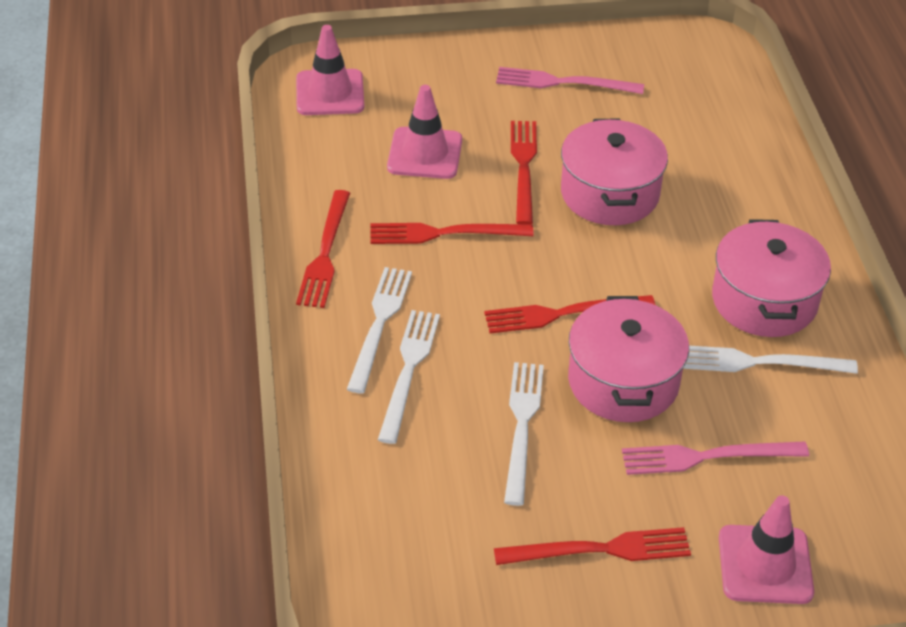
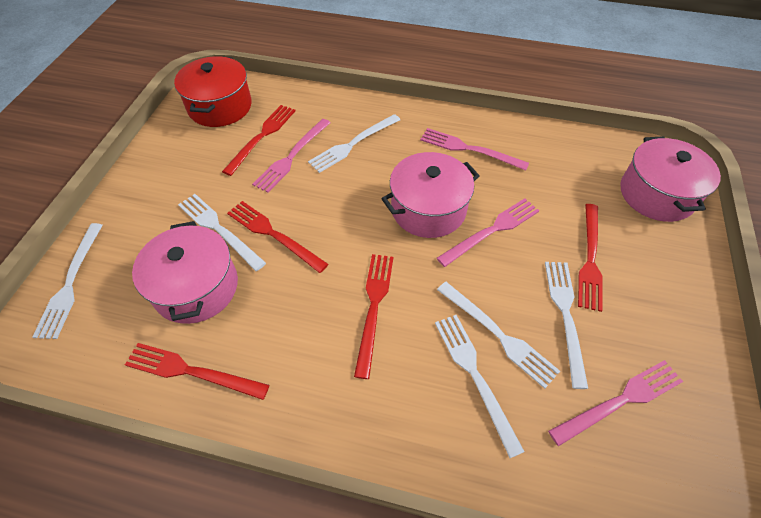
pink fork: 2 -> 4
pink traffic cone: 3 -> 0
red pot: 0 -> 1
white fork: 4 -> 6

